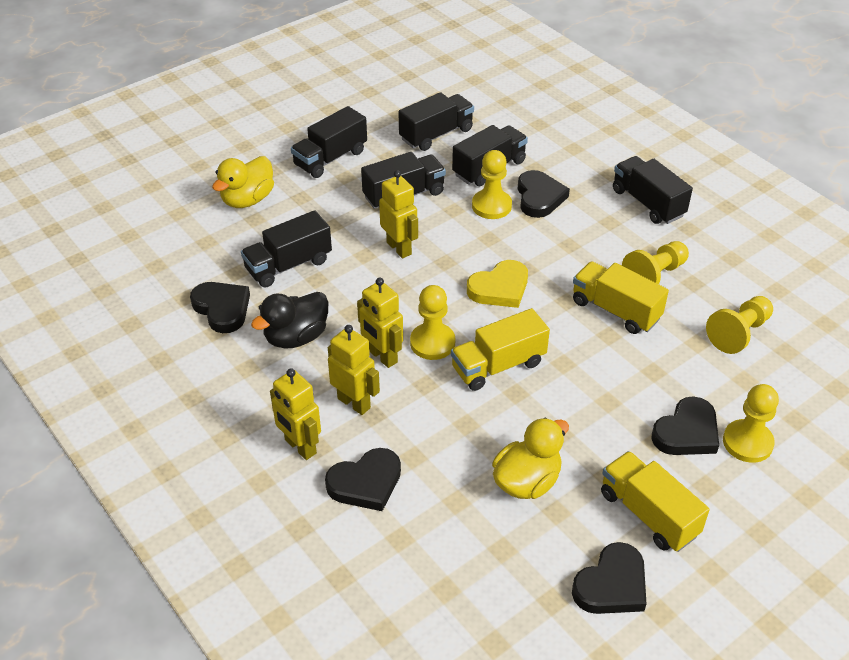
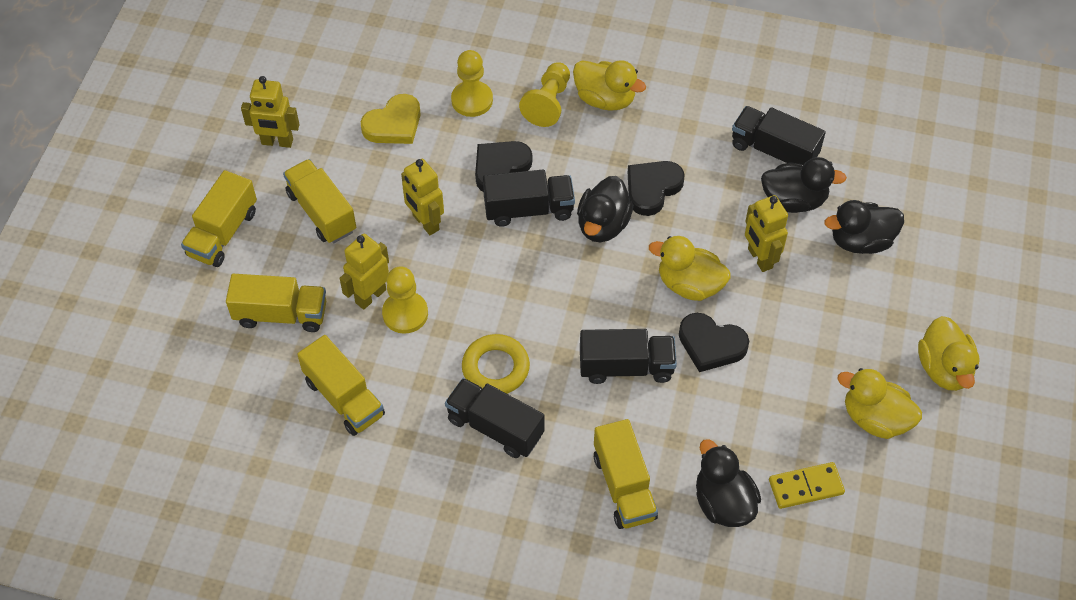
black duck: 1 -> 4
black heart: 5 -> 3
black truck: 6 -> 4
yellow domino: 0 -> 1
yellow duck: 2 -> 4
yellow pawn: 5 -> 3
yellow ring: 0 -> 1
yellow truck: 3 -> 5

